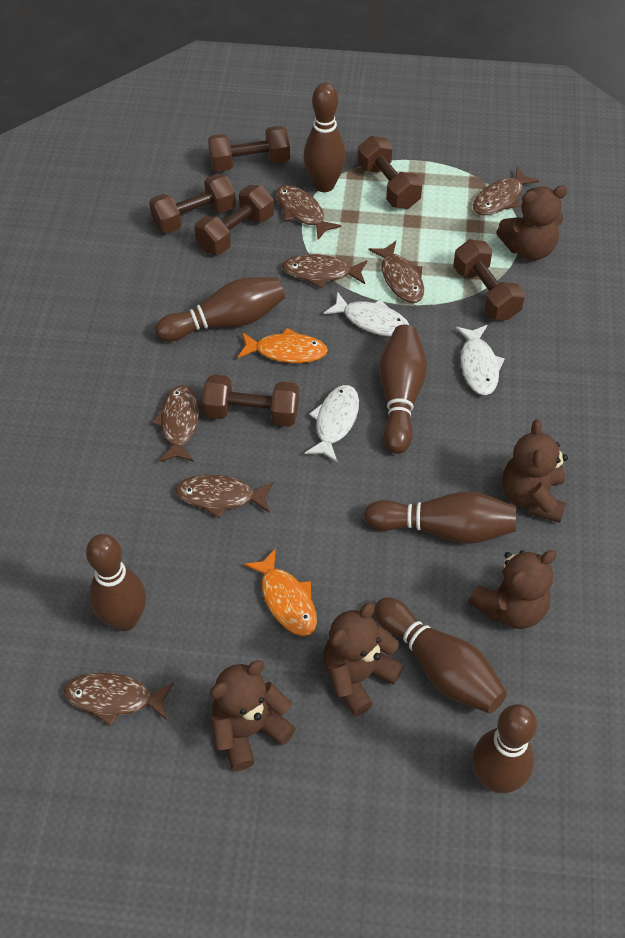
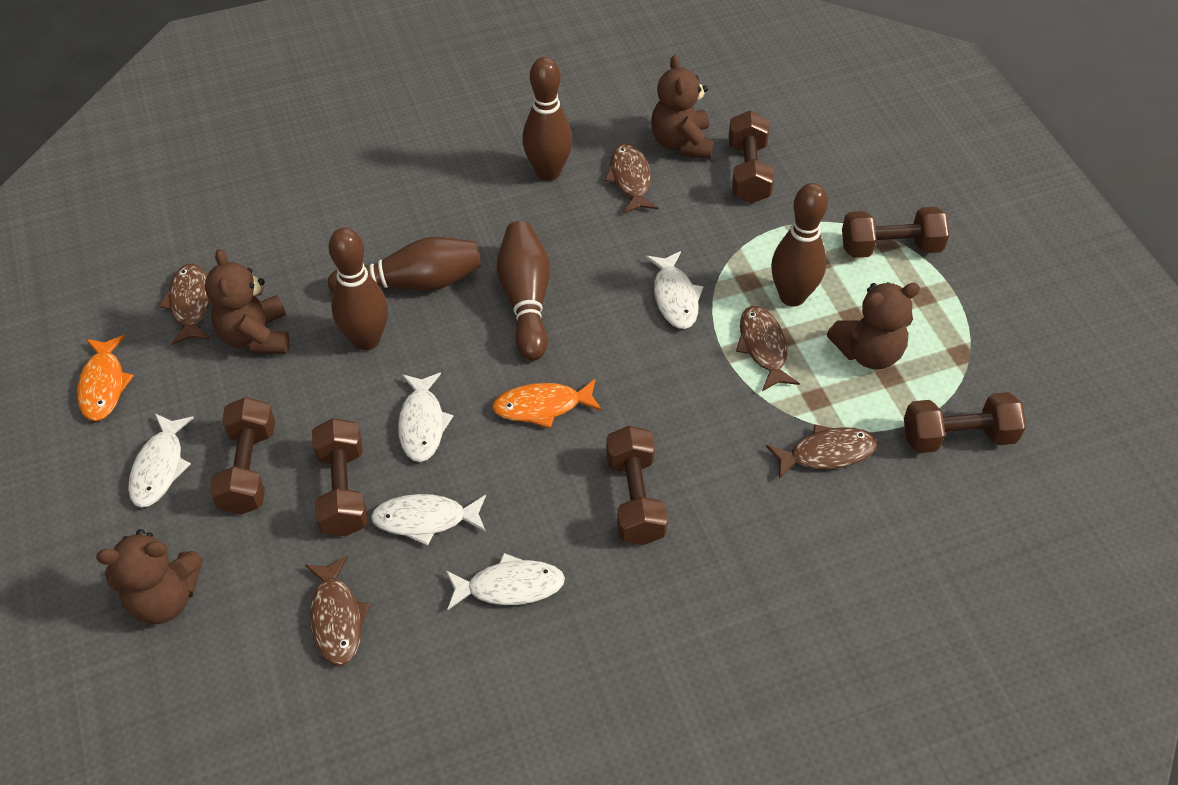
brown bowling pin: 7 -> 5
brown fish: 7 -> 5
brown teddy bear: 5 -> 4
white fish: 3 -> 5

